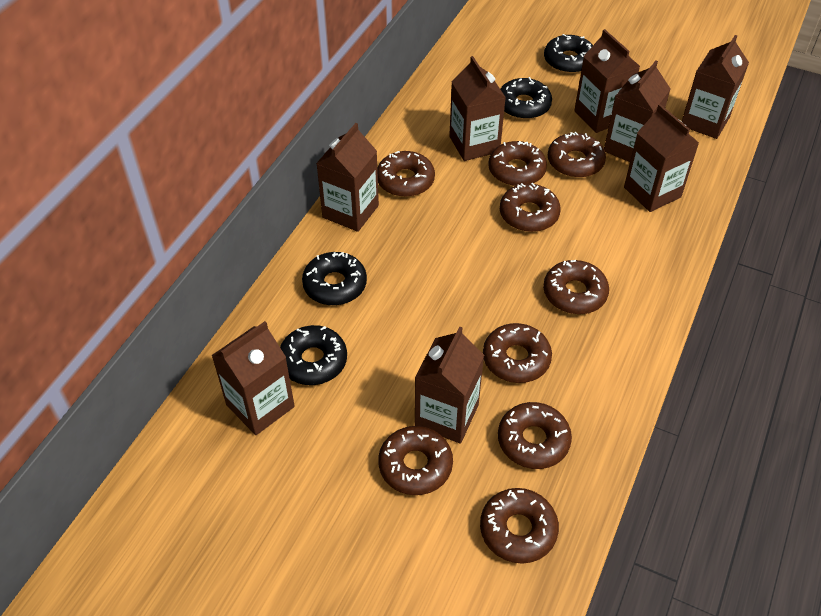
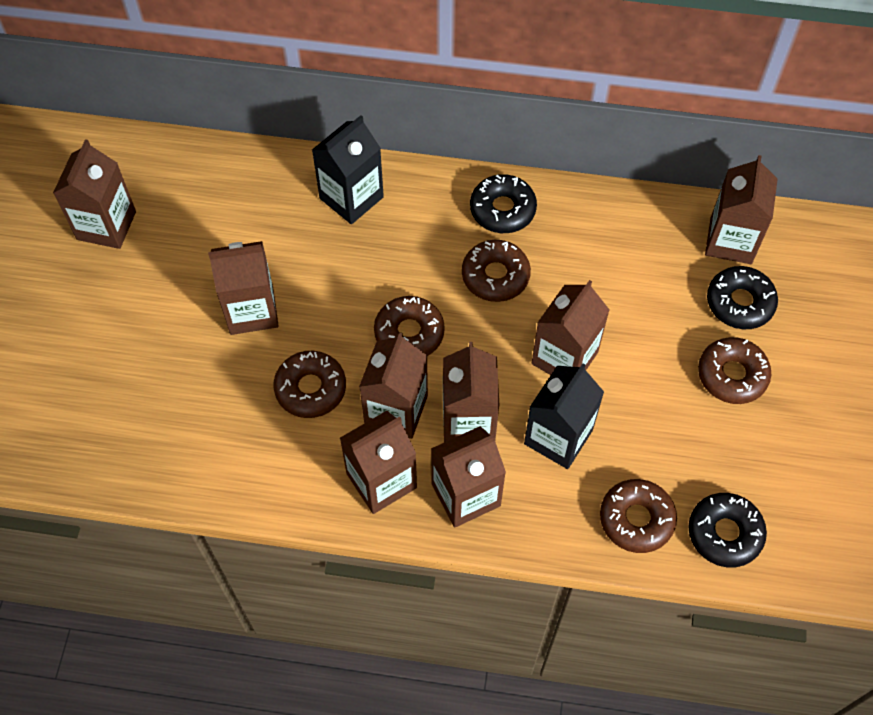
black carton: 0 -> 2
black donut: 4 -> 3
brown donut: 9 -> 5

